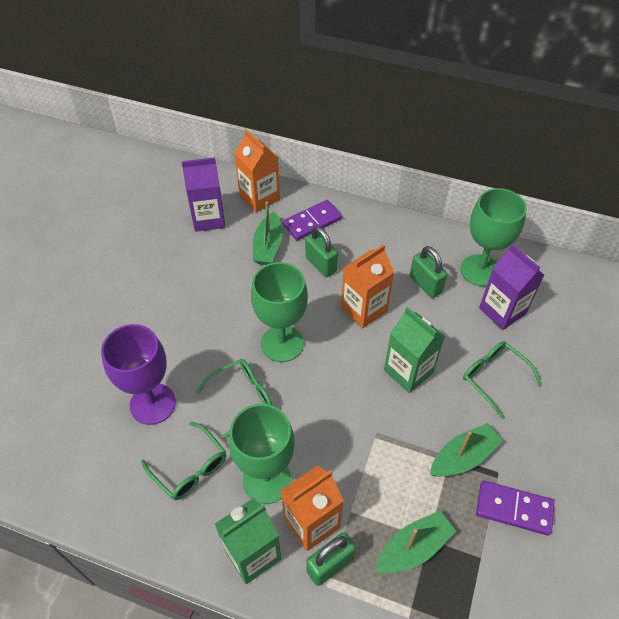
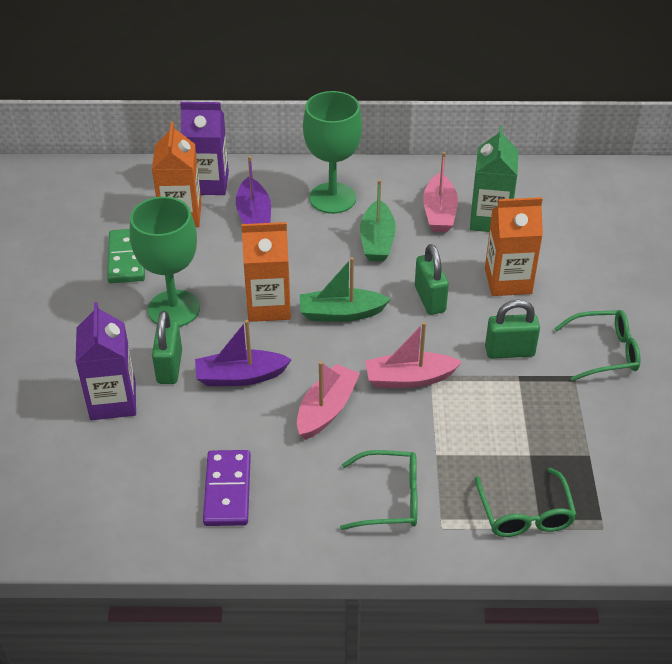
green boat: 3 -> 2
green carton: 2 -> 1
green domino: 0 -> 1
green goblet: 3 -> 2
pink boat: 0 -> 3
purple boat: 0 -> 2
purple domino: 2 -> 1
purple goblet: 1 -> 0

